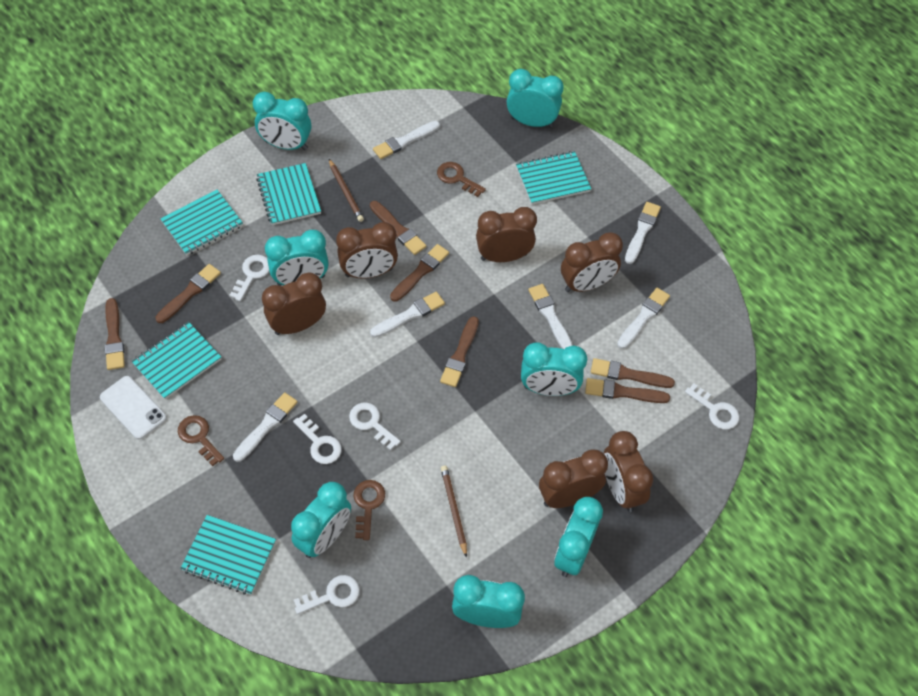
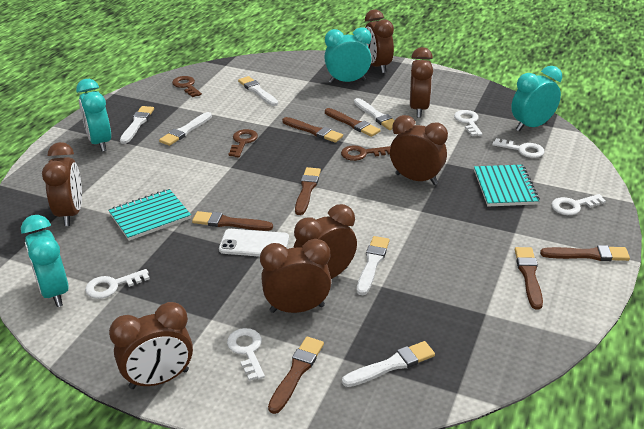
brown clock: 6 -> 7
brown pencil: 2 -> 0
turquoise clock: 7 -> 4
turquoise notebook: 5 -> 2

